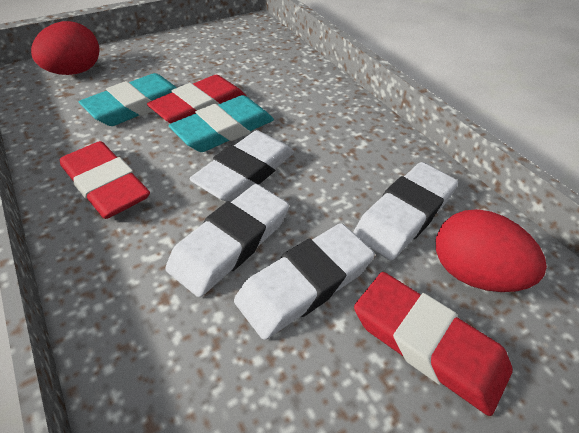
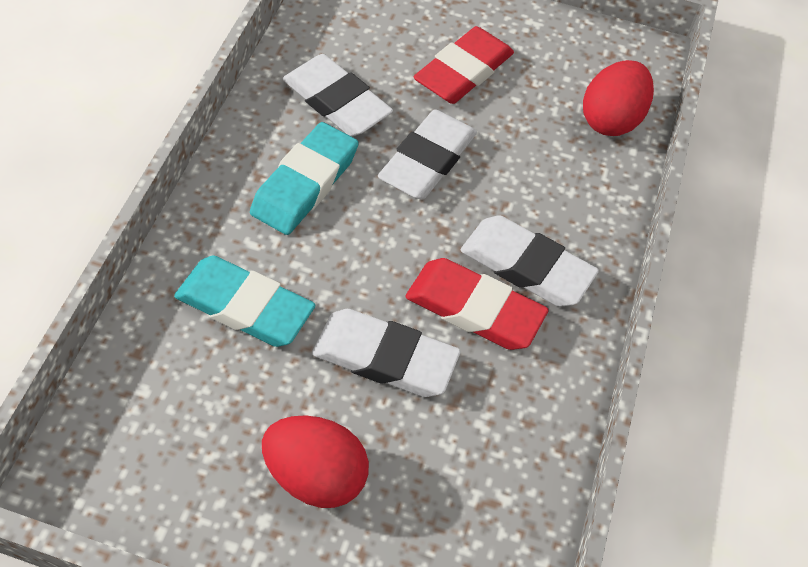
red eraser: 3 -> 2

